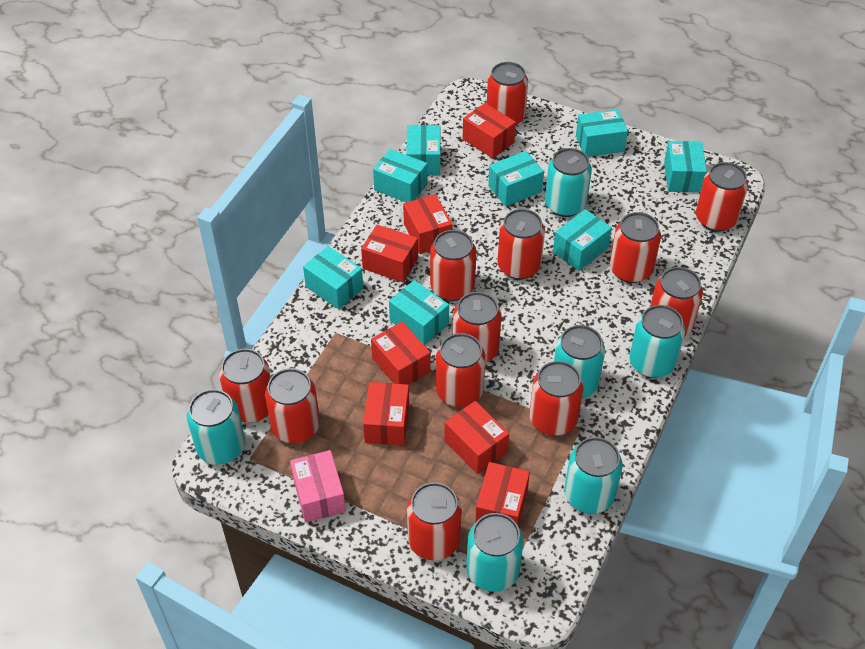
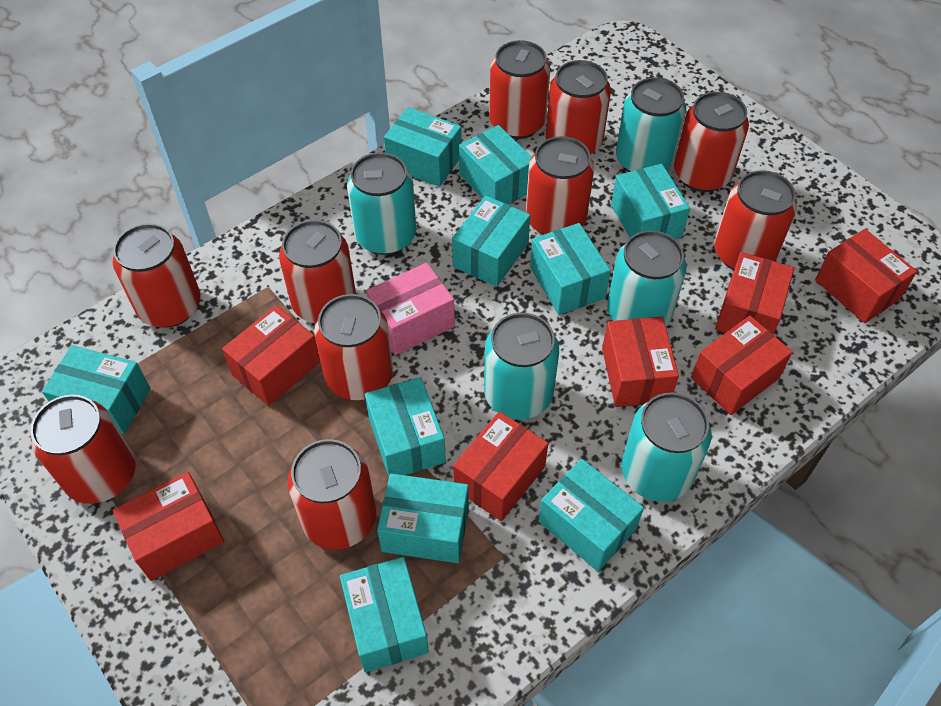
red can: 12 -> 10
turquoise box: 8 -> 10
turquoise can: 6 -> 5

